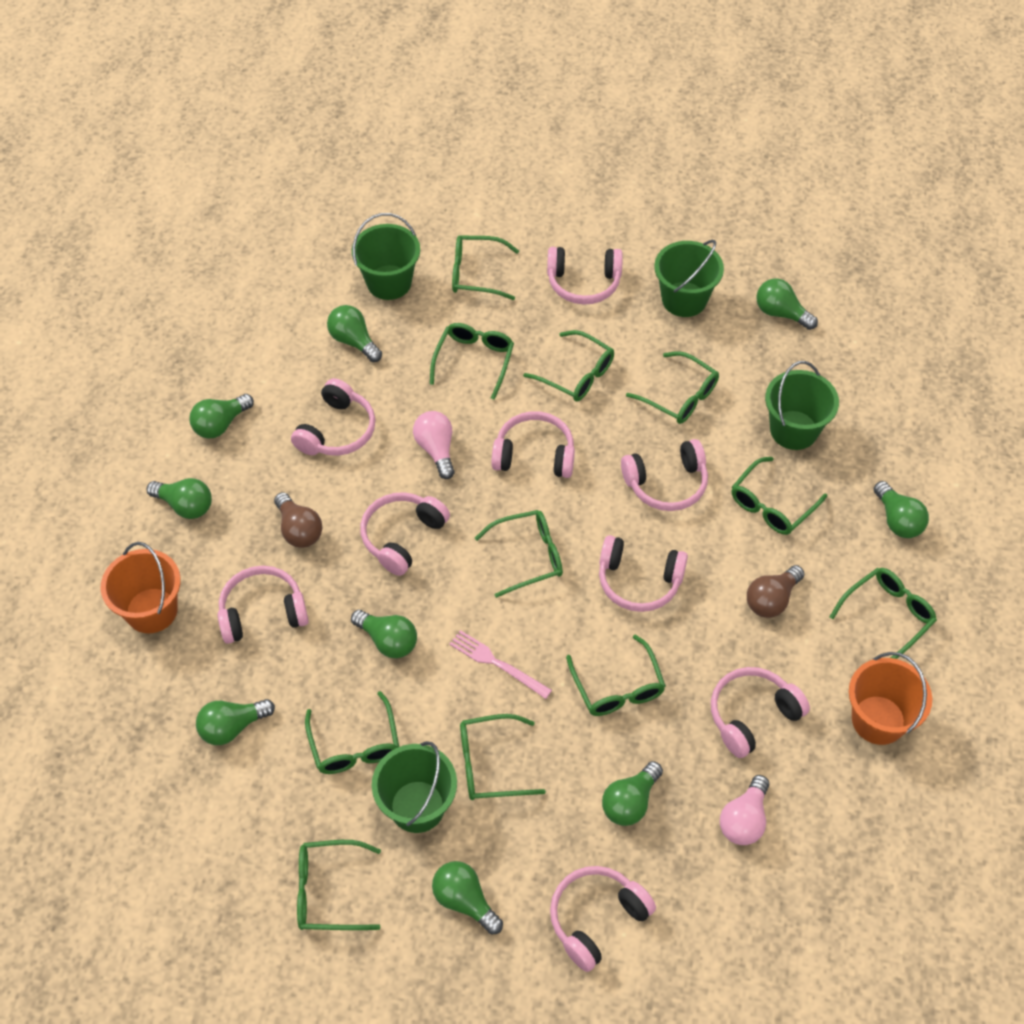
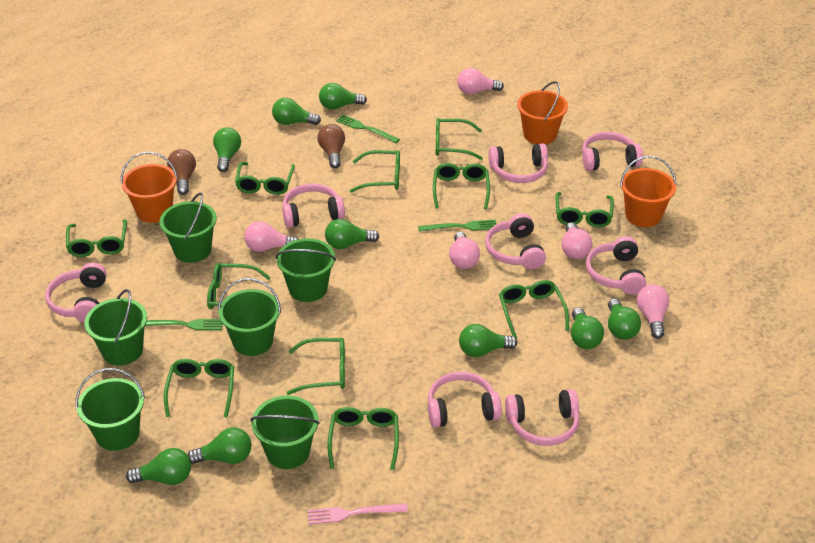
green bucket: 4 -> 6
green fork: 0 -> 3
orange bucket: 2 -> 3
pink headphones: 9 -> 8
pink light bulb: 2 -> 5

